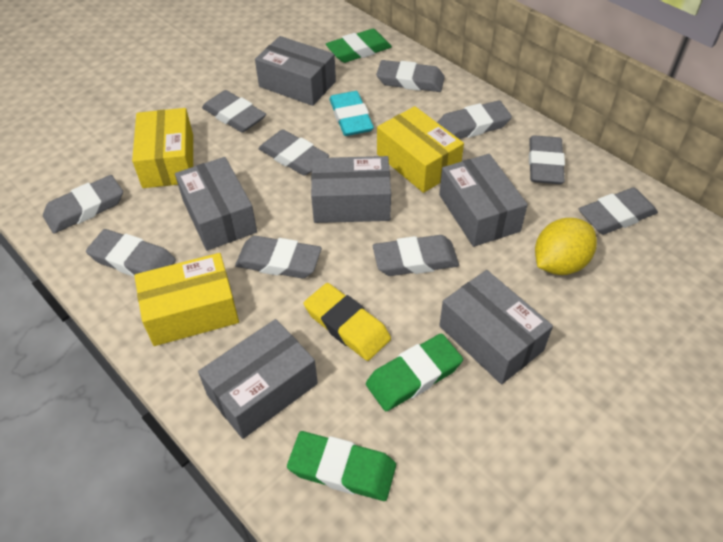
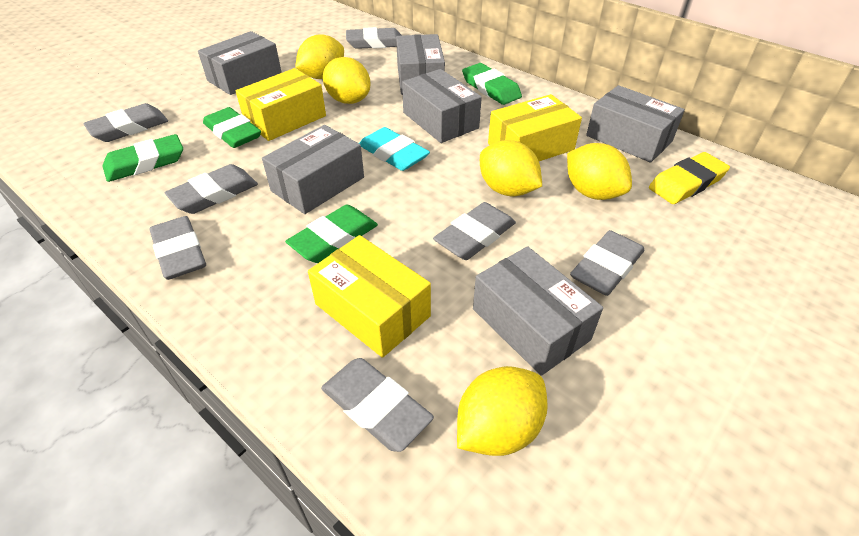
green eraser: 3 -> 4
grey eraser: 10 -> 7
yellow lemon: 1 -> 5

